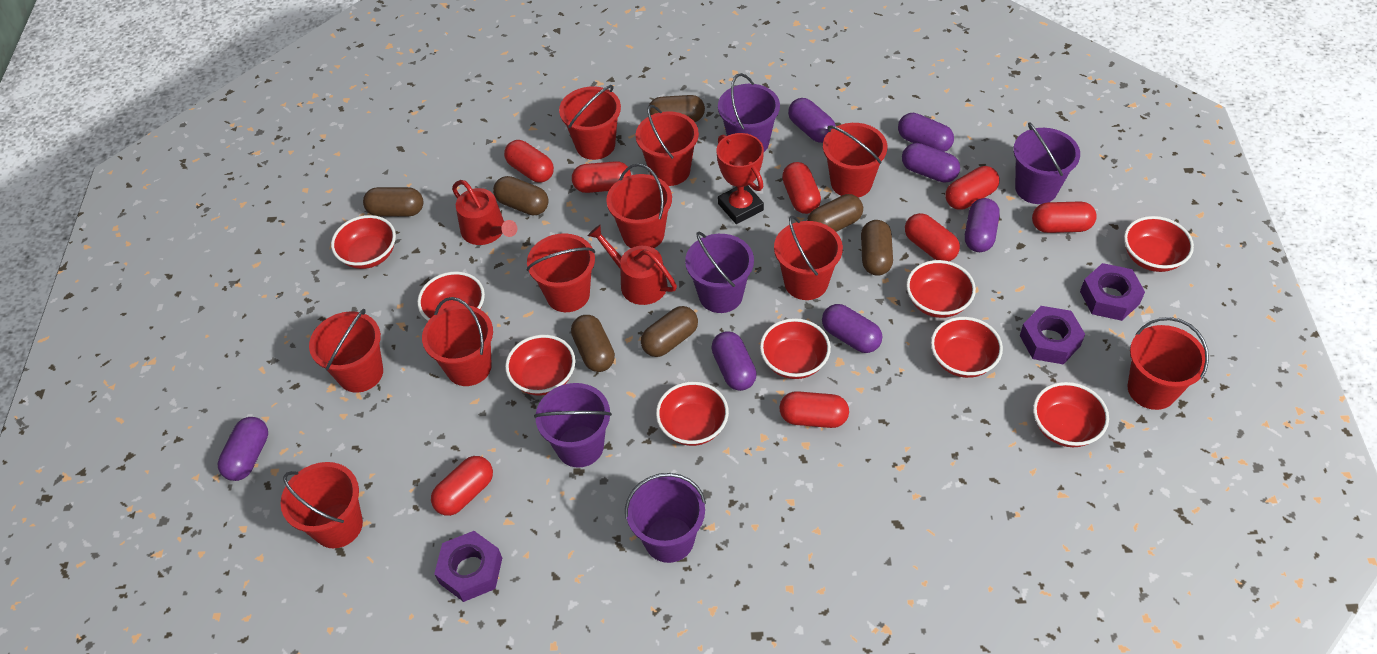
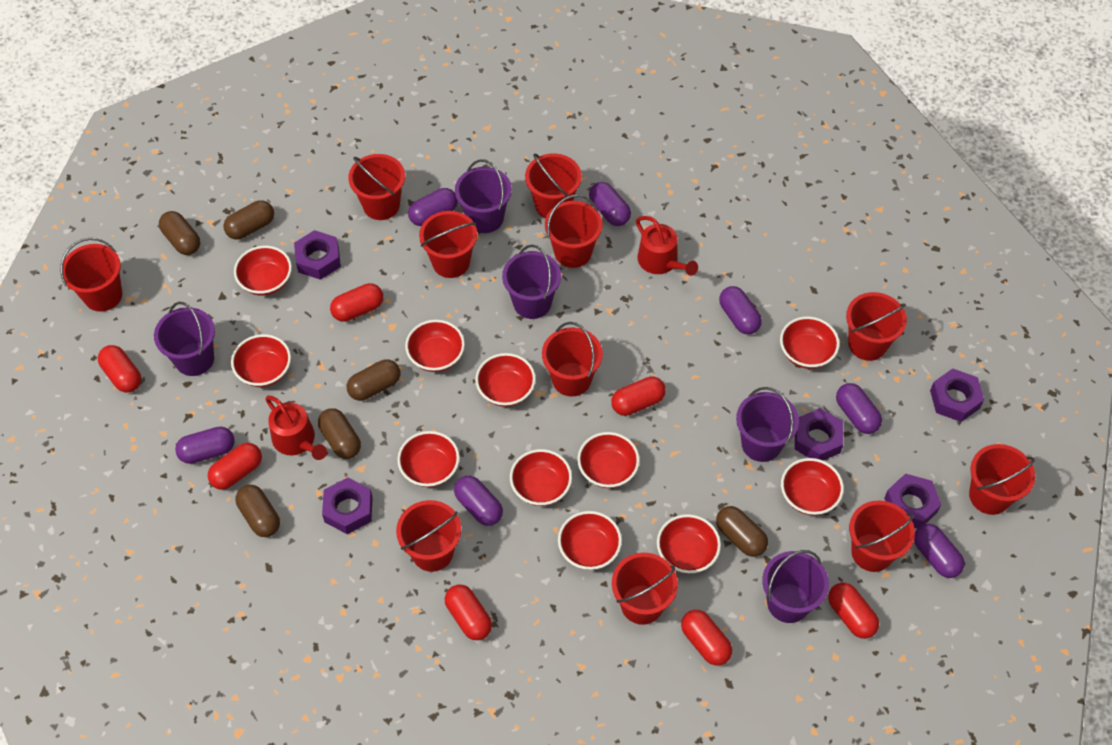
brown capsule: 7 -> 6
purple nut: 3 -> 5
red bowl: 9 -> 11
red bucket: 10 -> 11
red capsule: 8 -> 7
red trophy: 1 -> 0

